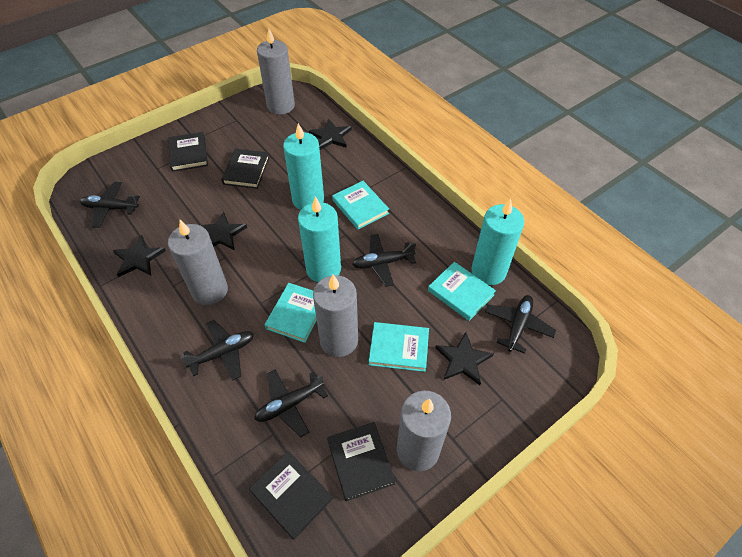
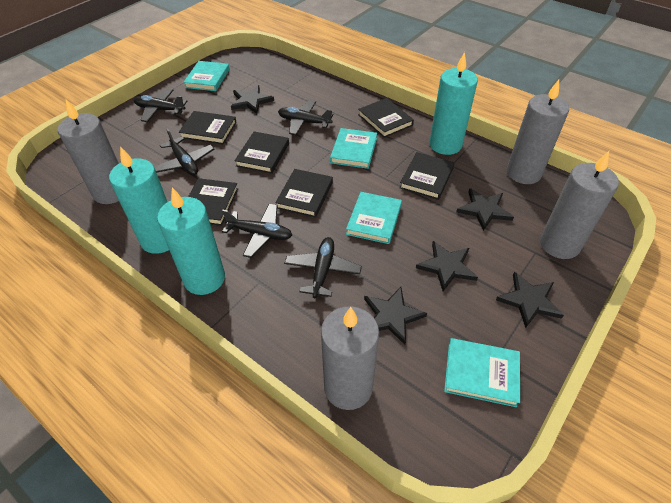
black book: 4 -> 6
black star: 4 -> 5

